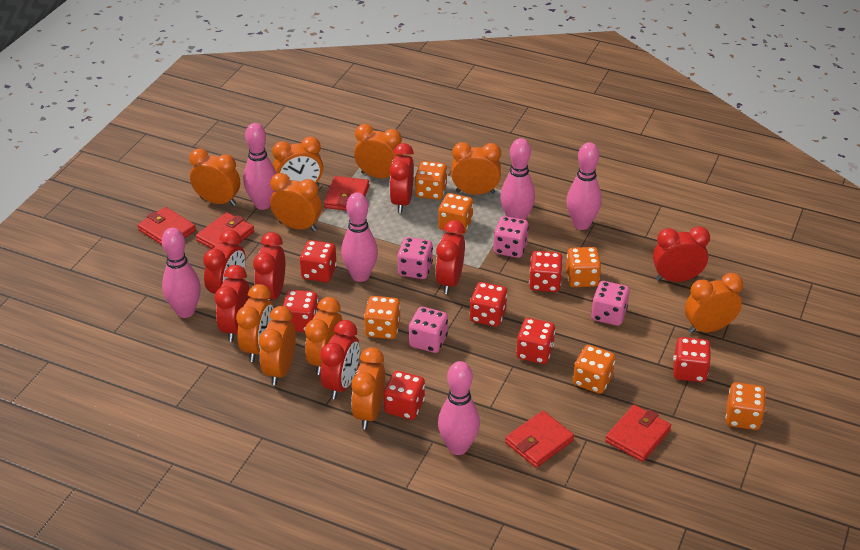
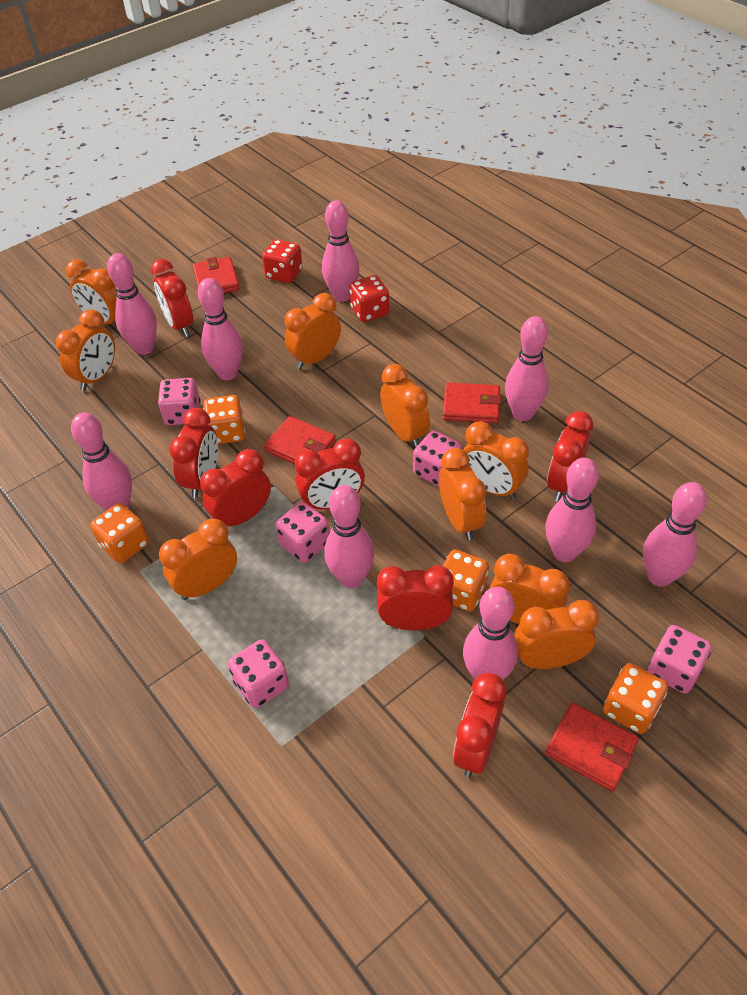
orange clock: 10 -> 9
orange dice: 6 -> 4
pink bowling pin: 6 -> 9
pink dice: 4 -> 5
red dice: 7 -> 2
red wallet: 5 -> 4

